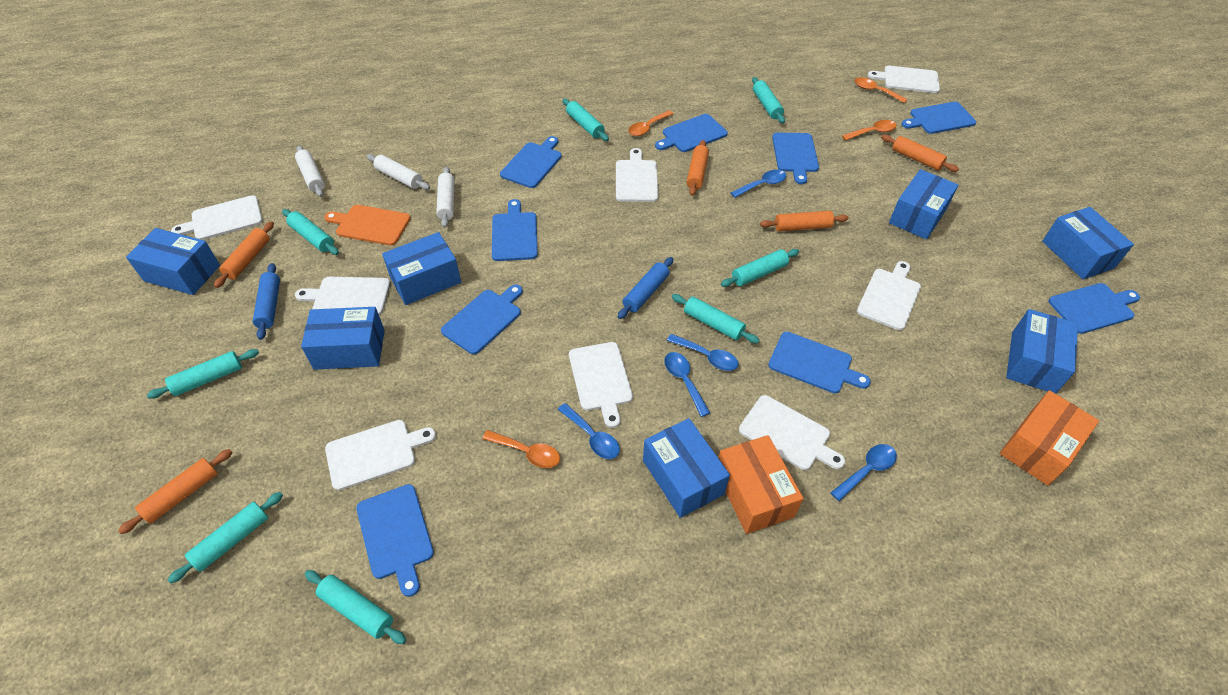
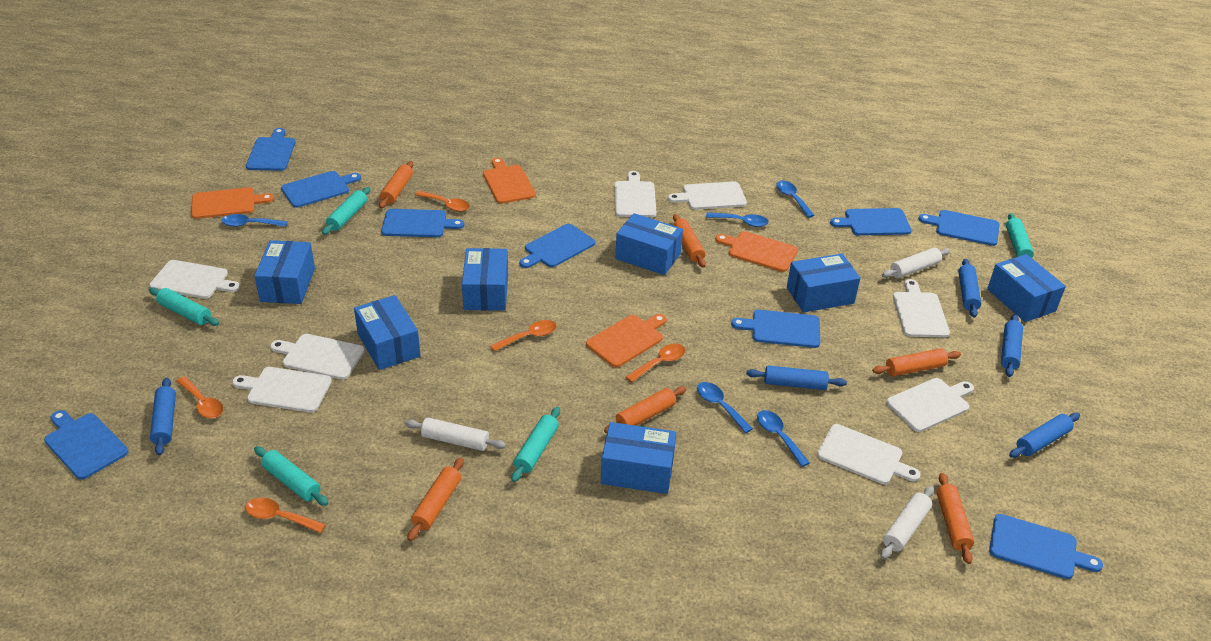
blue rolling pin: 2 -> 5
orange box: 2 -> 0
orange cutting board: 1 -> 4
orange rolling pin: 5 -> 6
orange spoon: 4 -> 5
turquoise rolling pin: 8 -> 5

